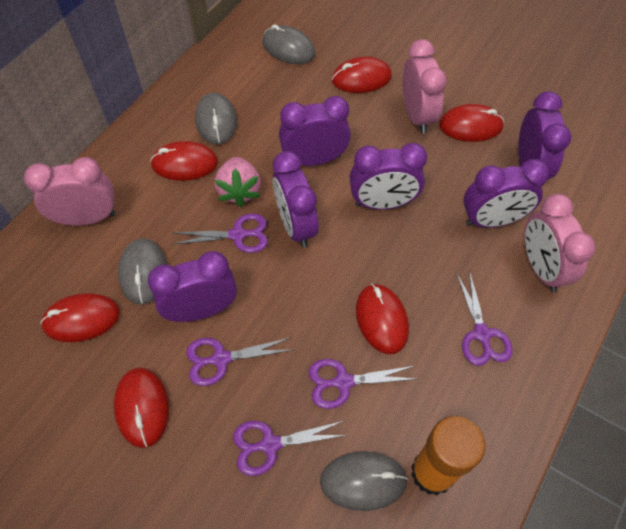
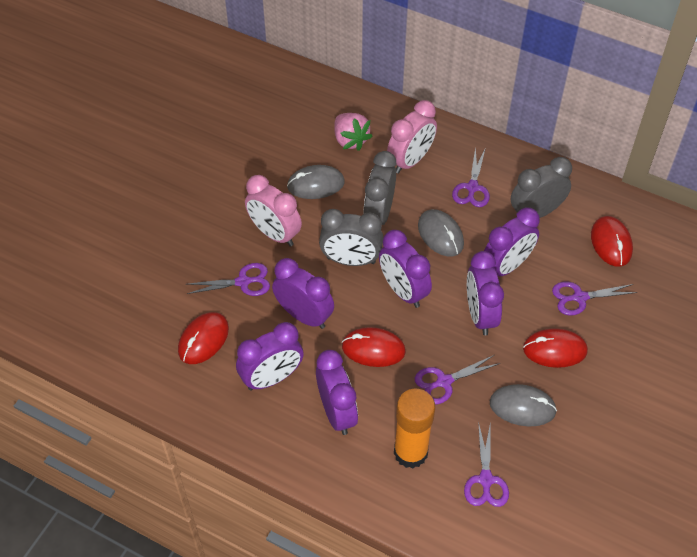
grey clock: 0 -> 3
grey mouse: 4 -> 3
pink clock: 3 -> 2
red mouse: 6 -> 4

